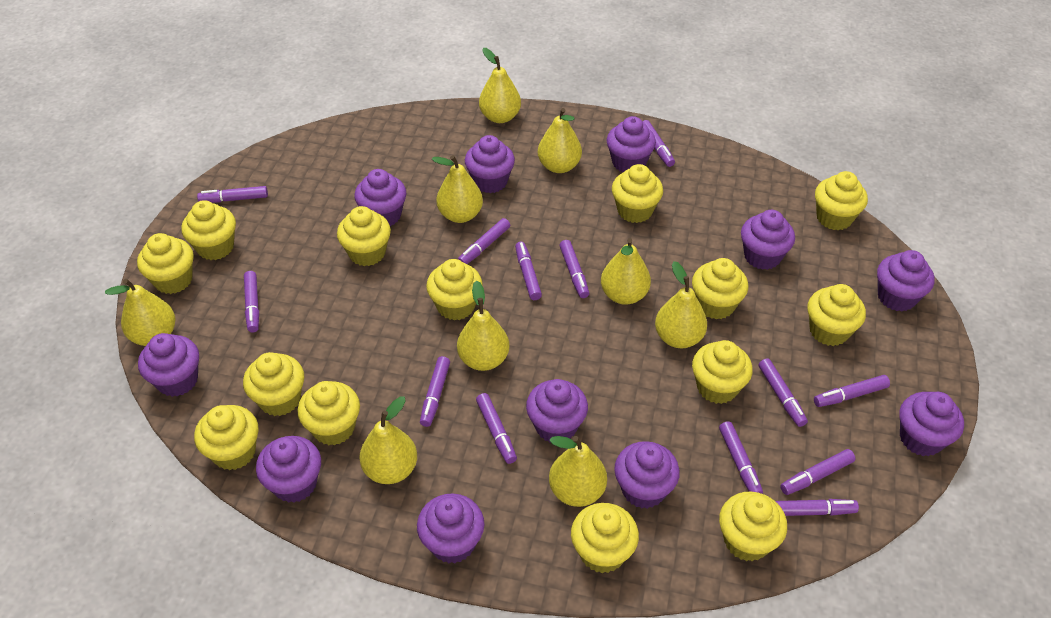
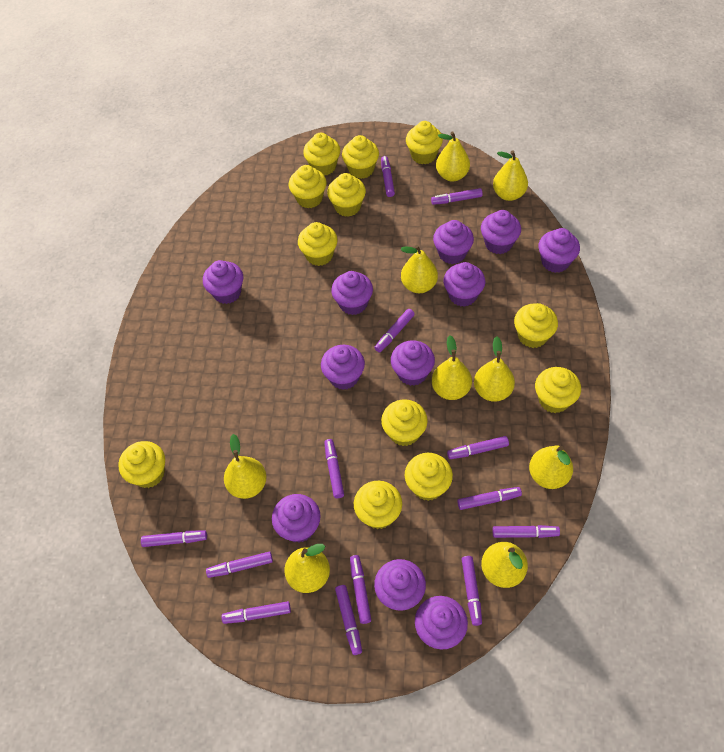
yellow cupcake: 14 -> 12

